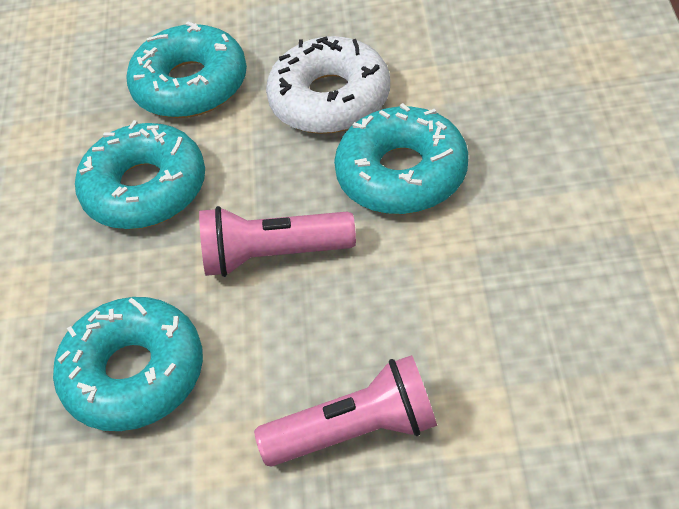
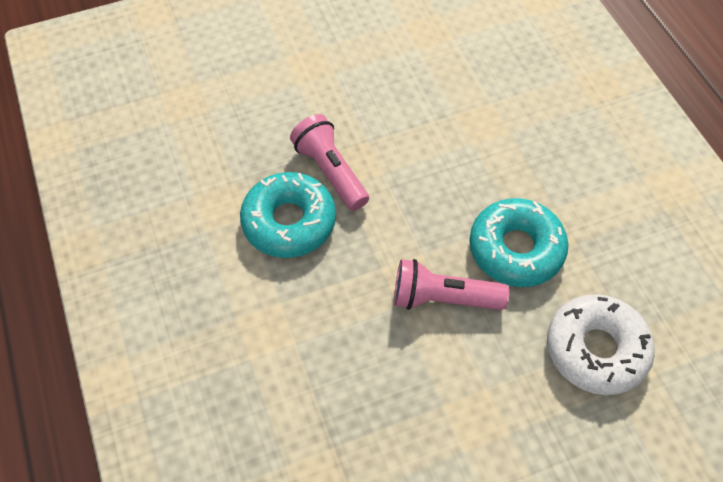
turquoise donut: 4 -> 2

